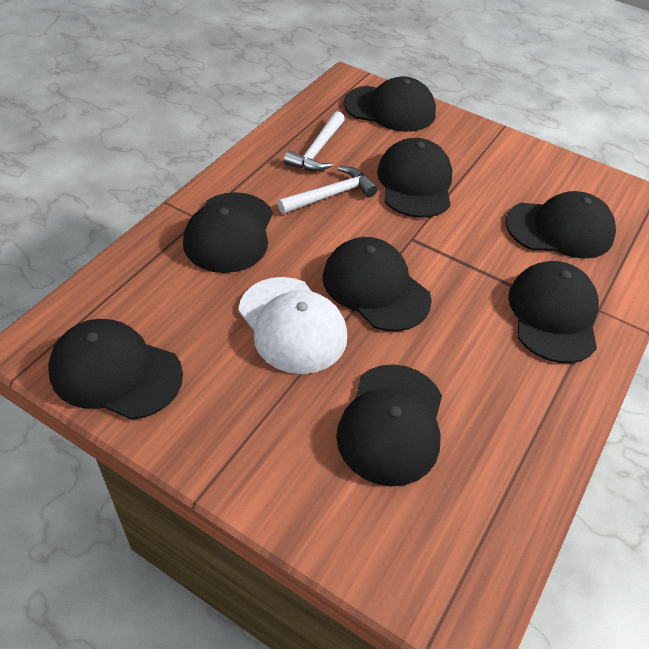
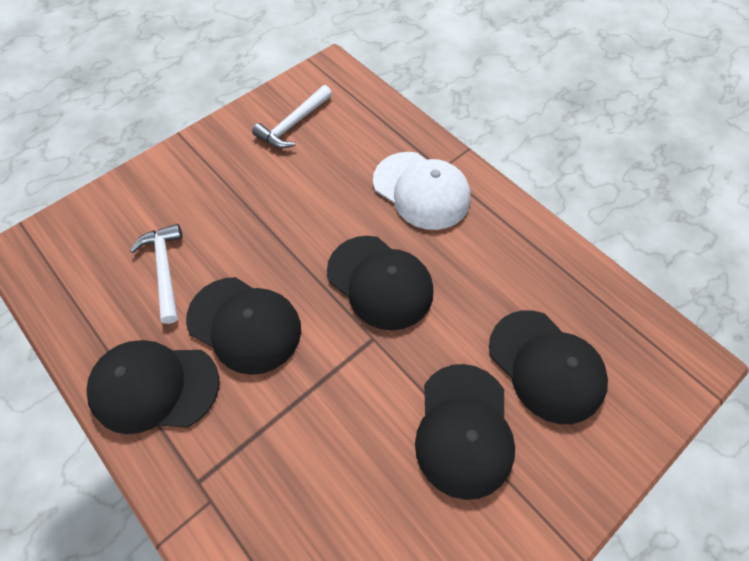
black cap: 8 -> 5

